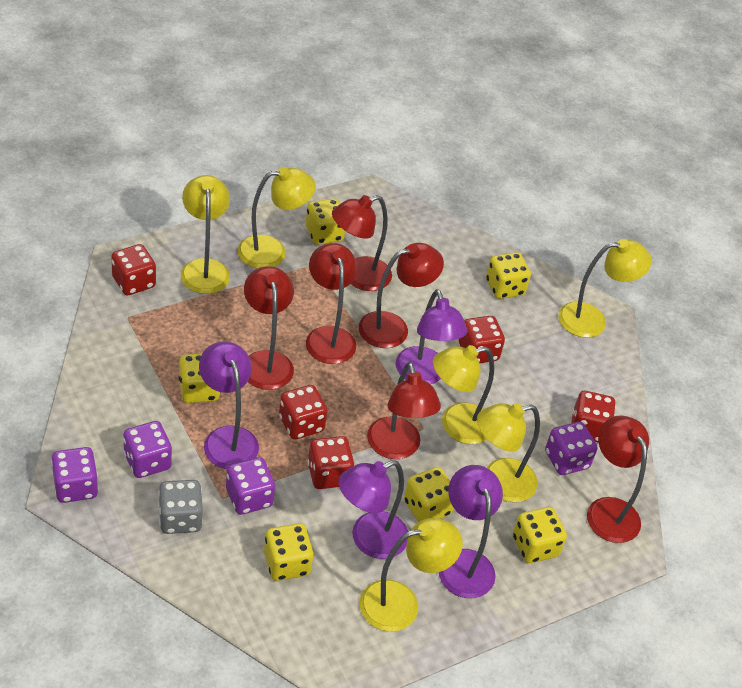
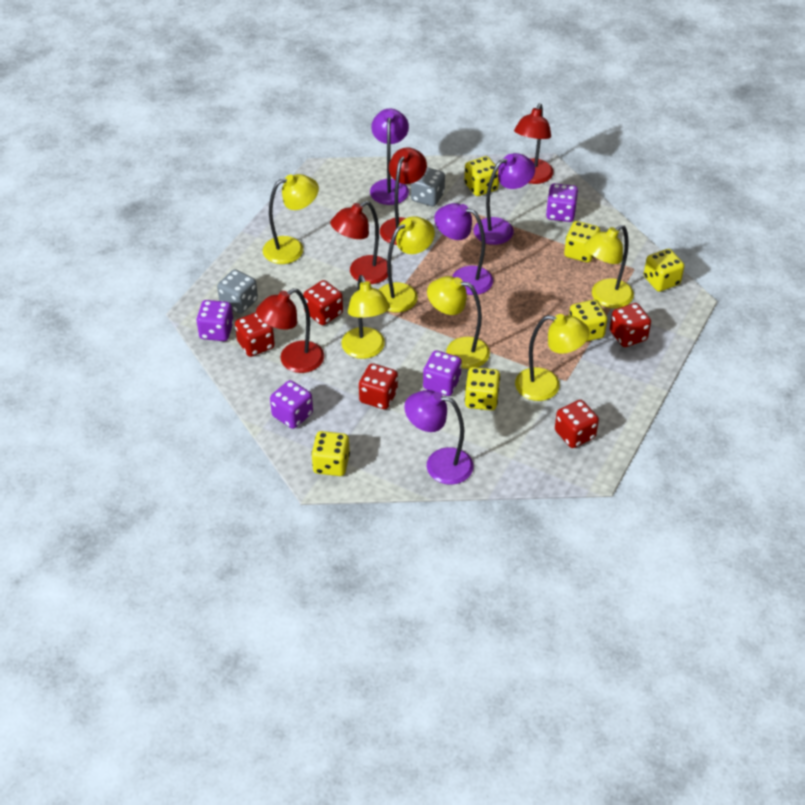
grey dice: 1 -> 2
red lamp: 6 -> 4

